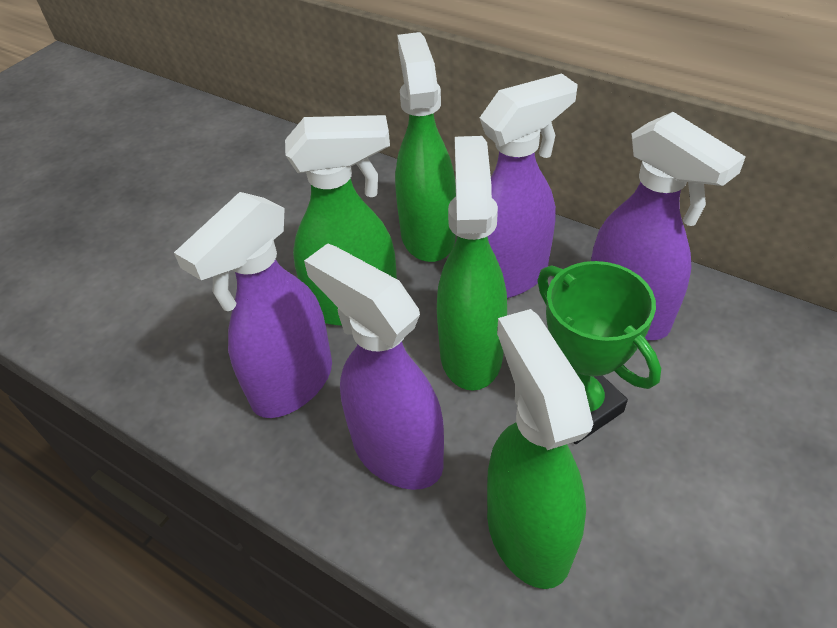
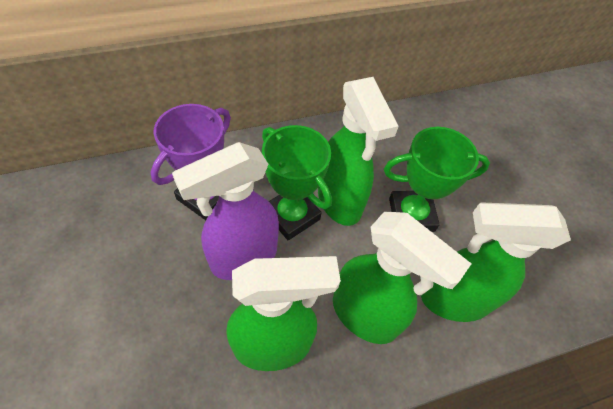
green trophy: 1 -> 2
purple spray bottle: 4 -> 1
purple trophy: 0 -> 1

